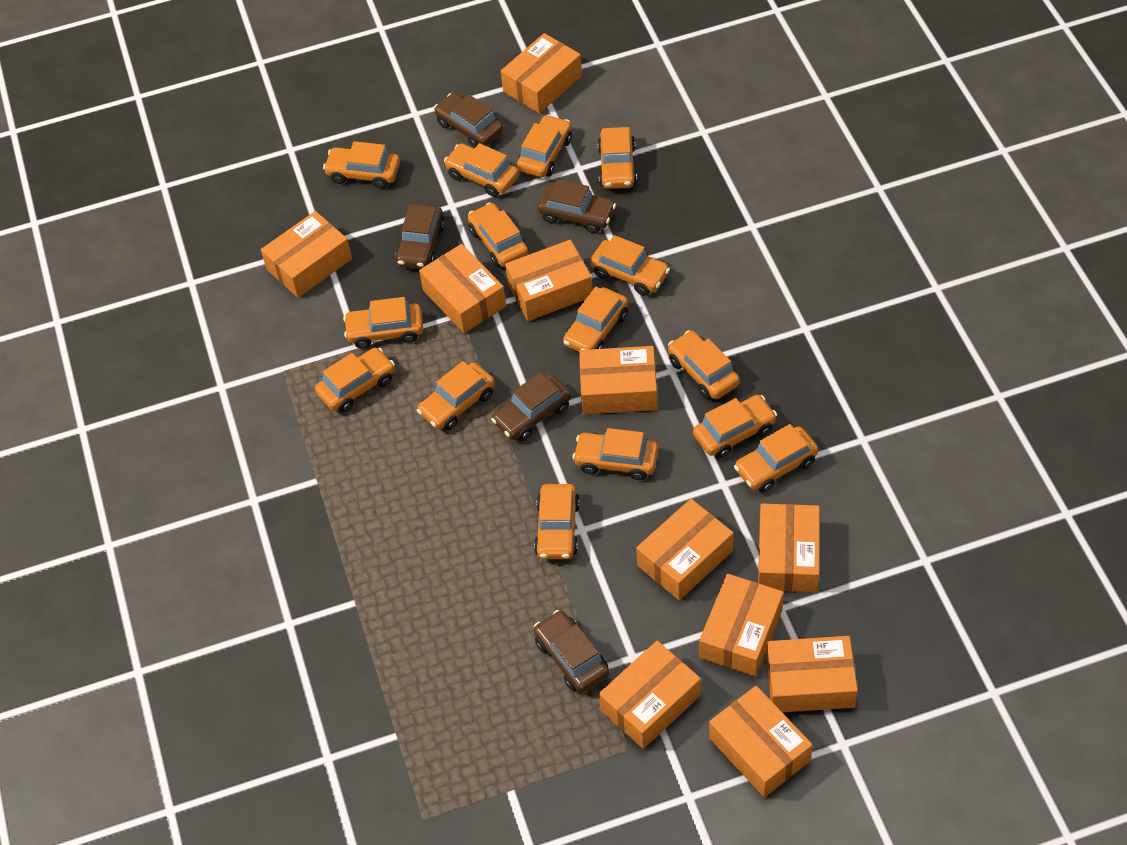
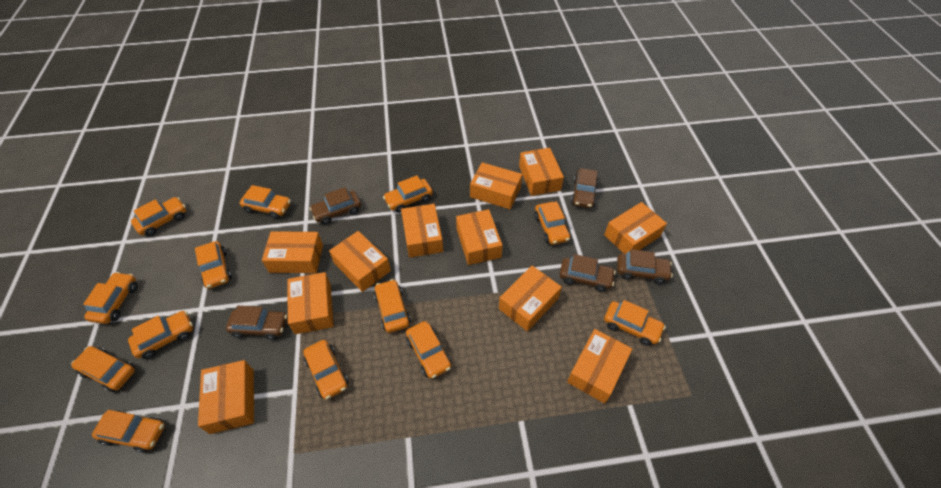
orange car: 15 -> 13

